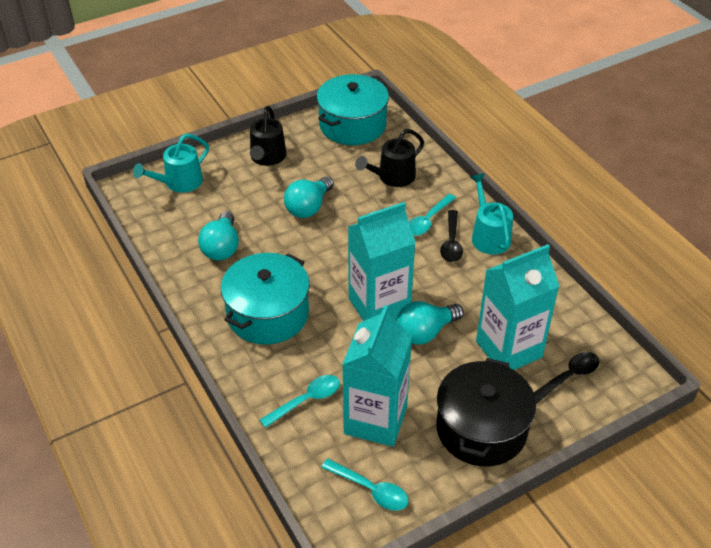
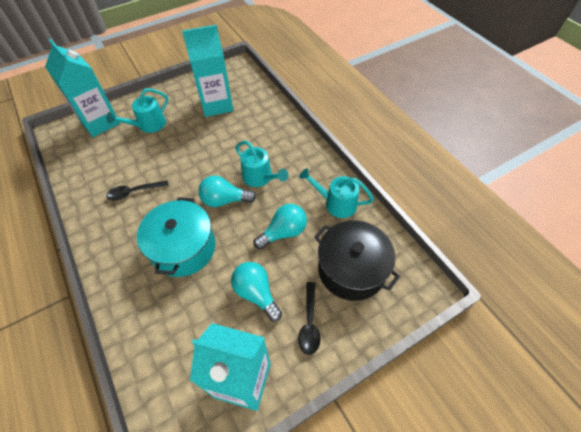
black watering can: 2 -> 0
turquoise pot: 2 -> 1
turquoise spoon: 3 -> 0
turquoise watering can: 2 -> 3

